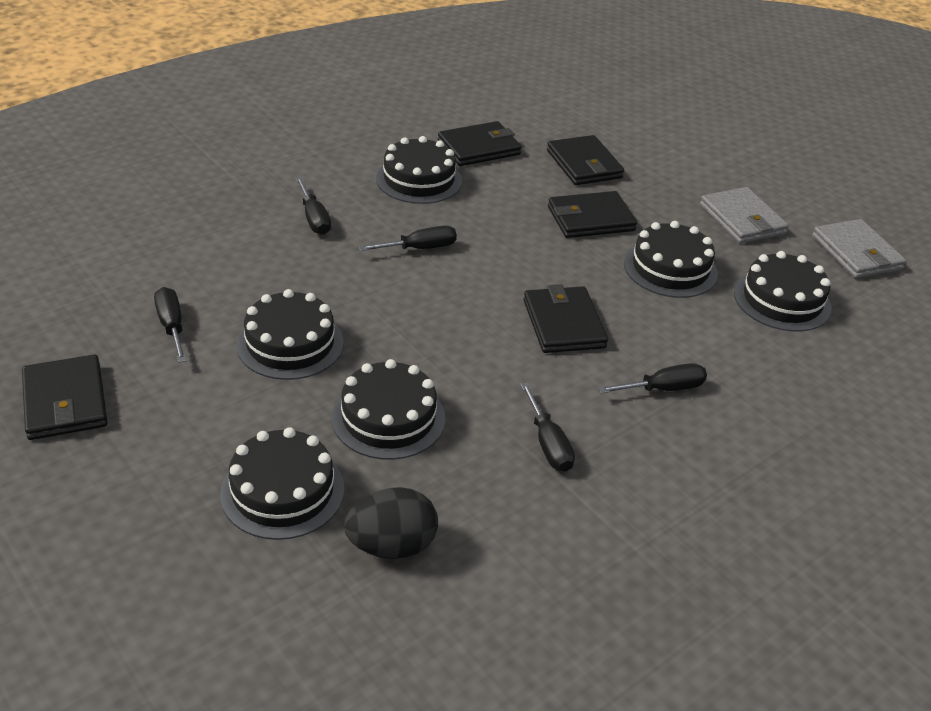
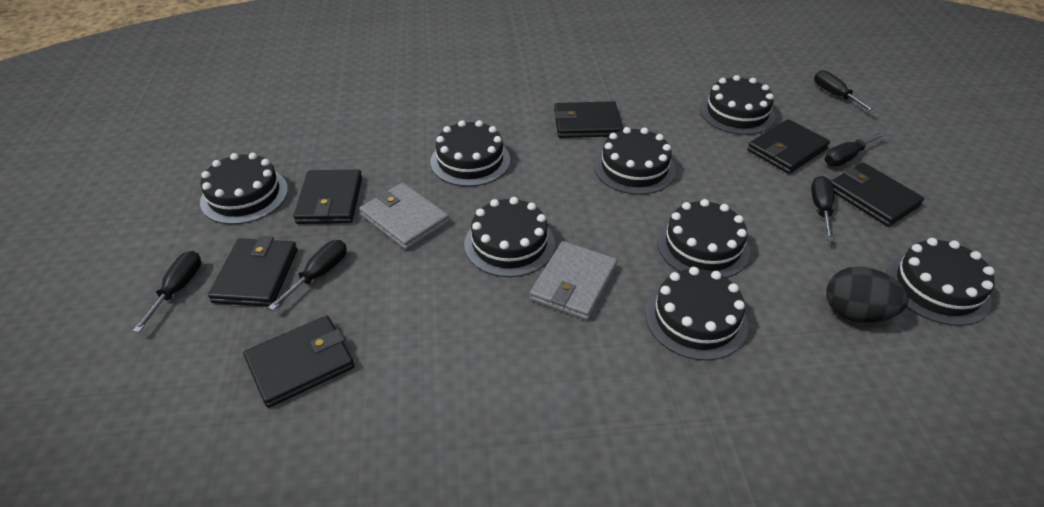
black cake: 6 -> 8
black wallet: 5 -> 6

